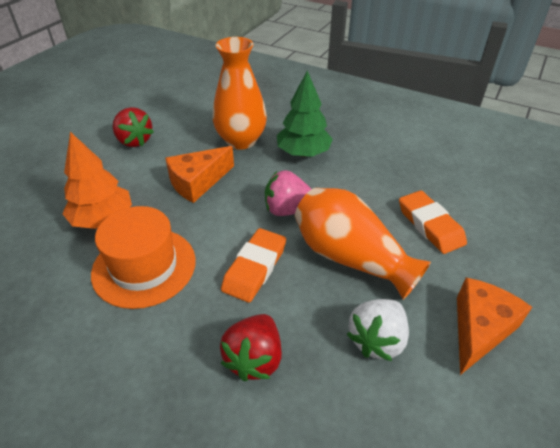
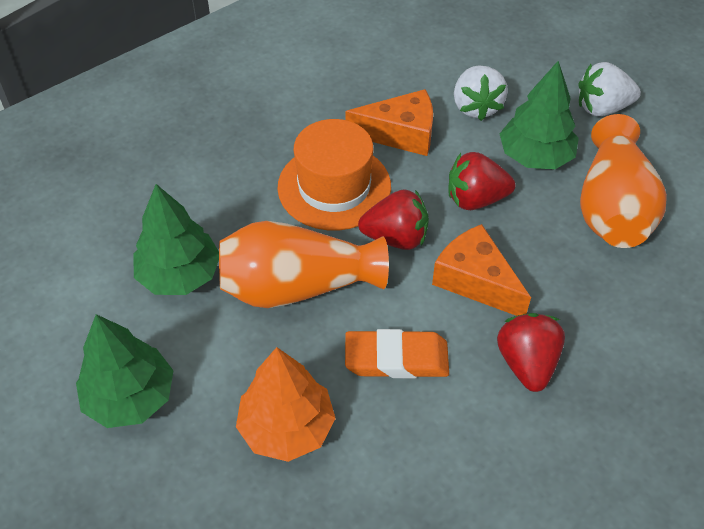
green tree: 1 -> 3
orange eraser: 2 -> 1
pink strawberry: 1 -> 0
red strawberry: 2 -> 3
white strawberry: 1 -> 2

